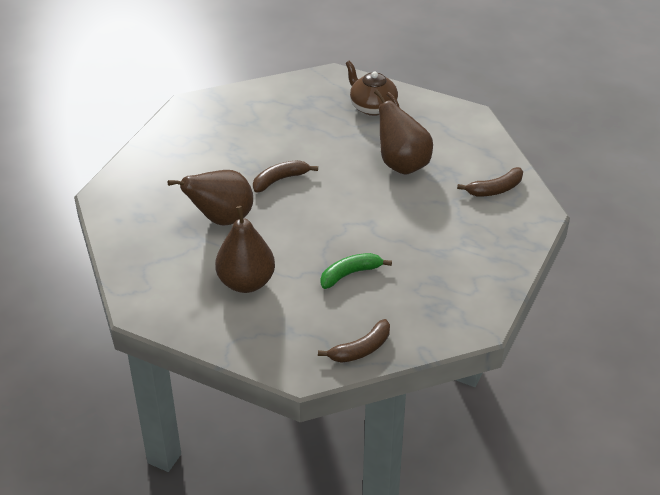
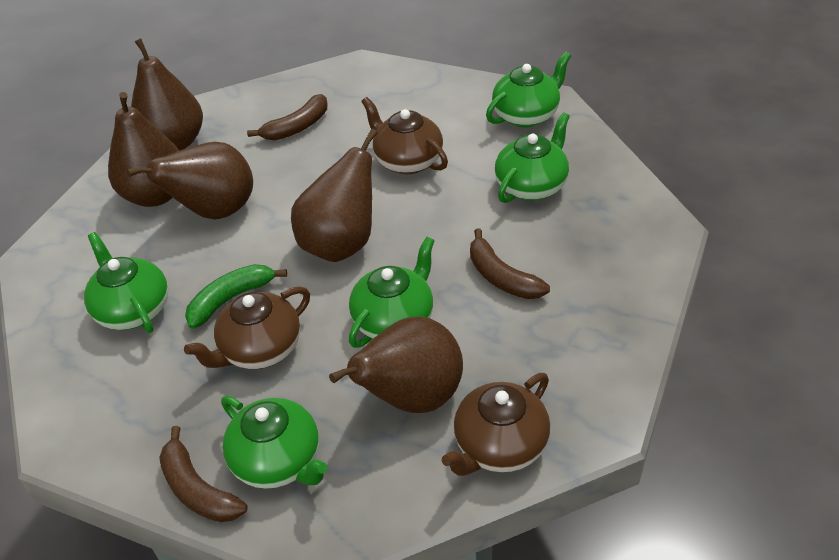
brown pear: 3 -> 5
brown teapot: 1 -> 3
green teapot: 0 -> 5

